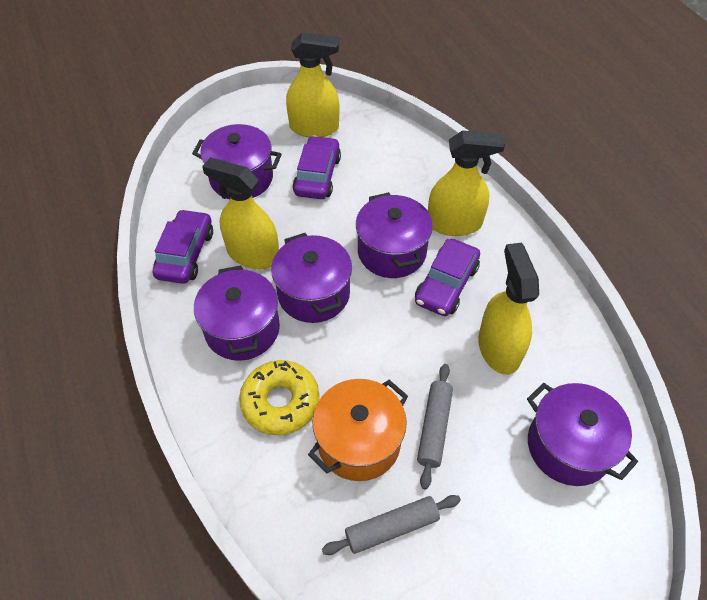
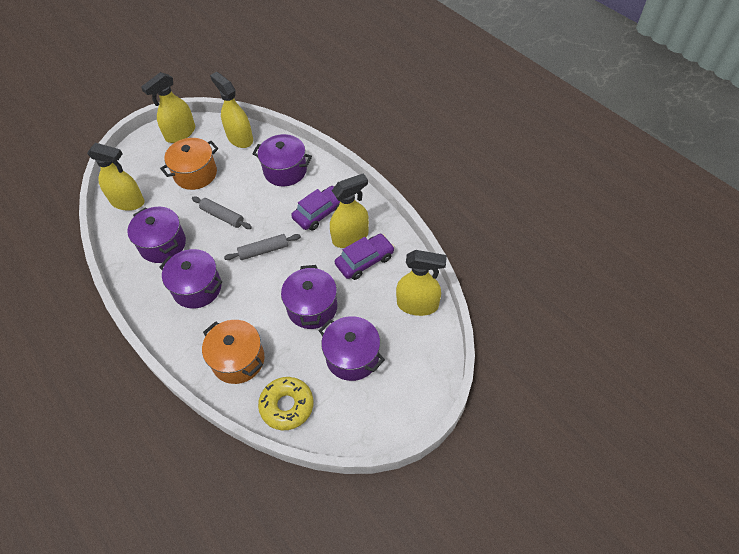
orange pot: 1 -> 2
purple car: 3 -> 2
yellow spray bottle: 4 -> 5

